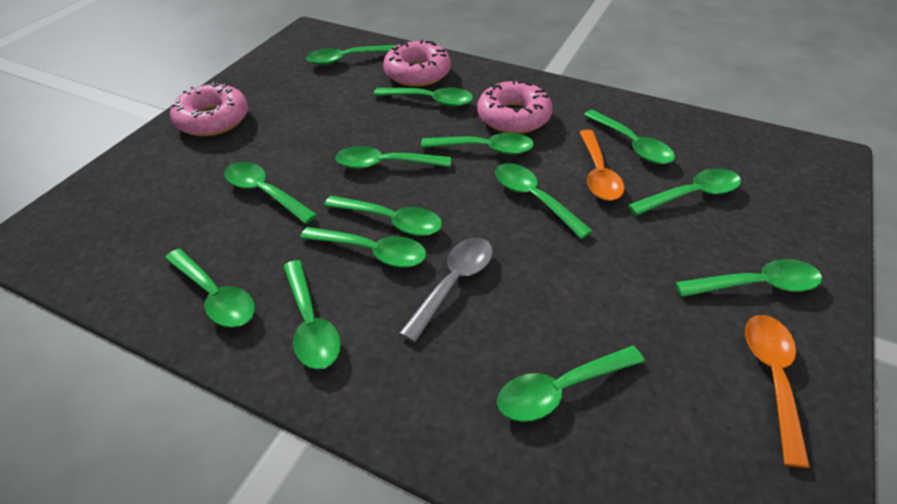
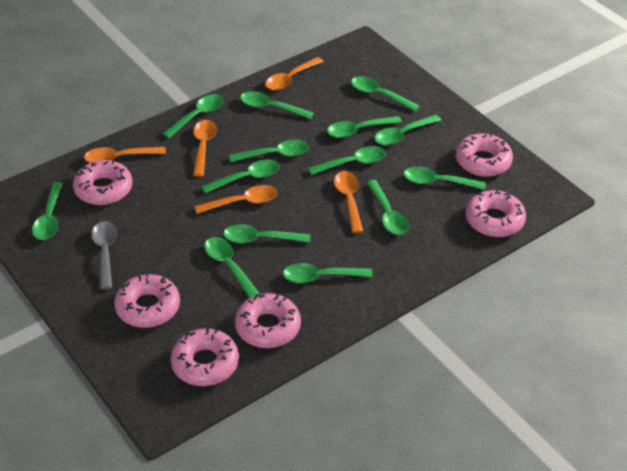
orange spoon: 2 -> 5
pink donut: 3 -> 6

